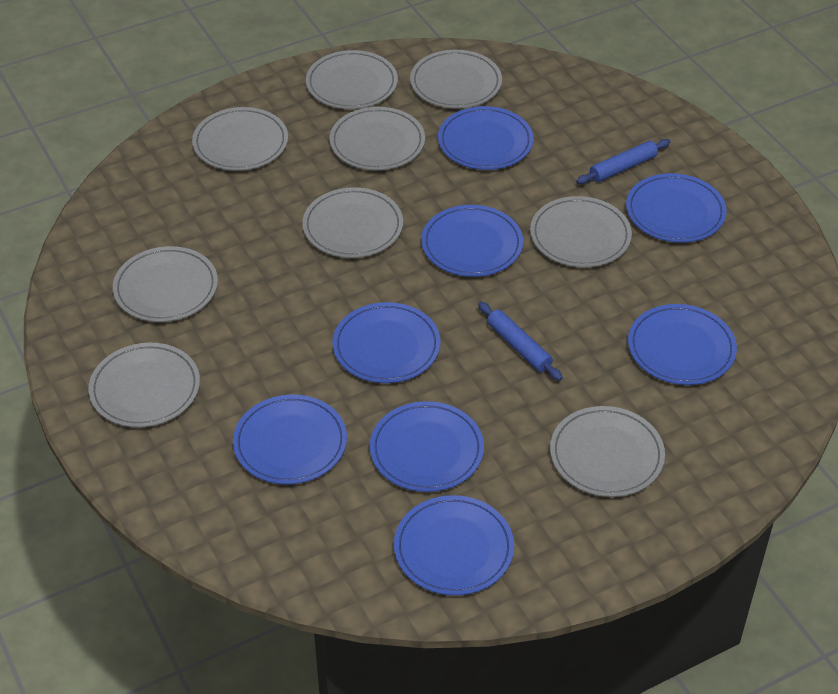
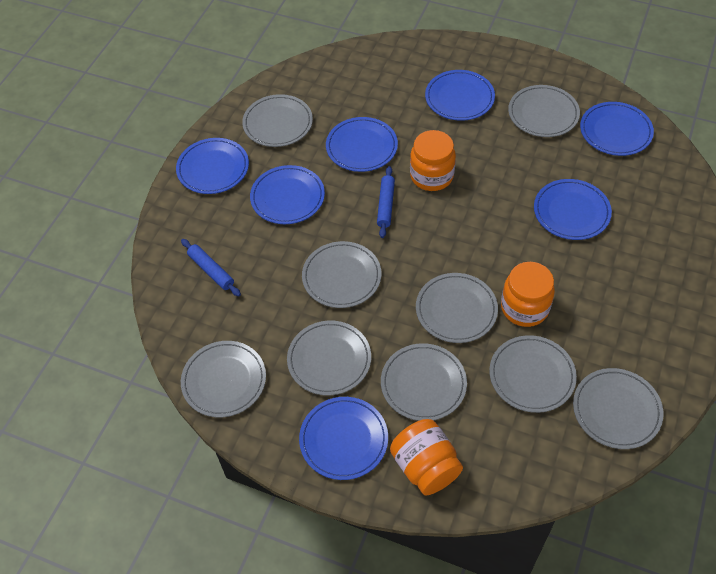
blue plate: 8 -> 7
orange jar: 0 -> 3

